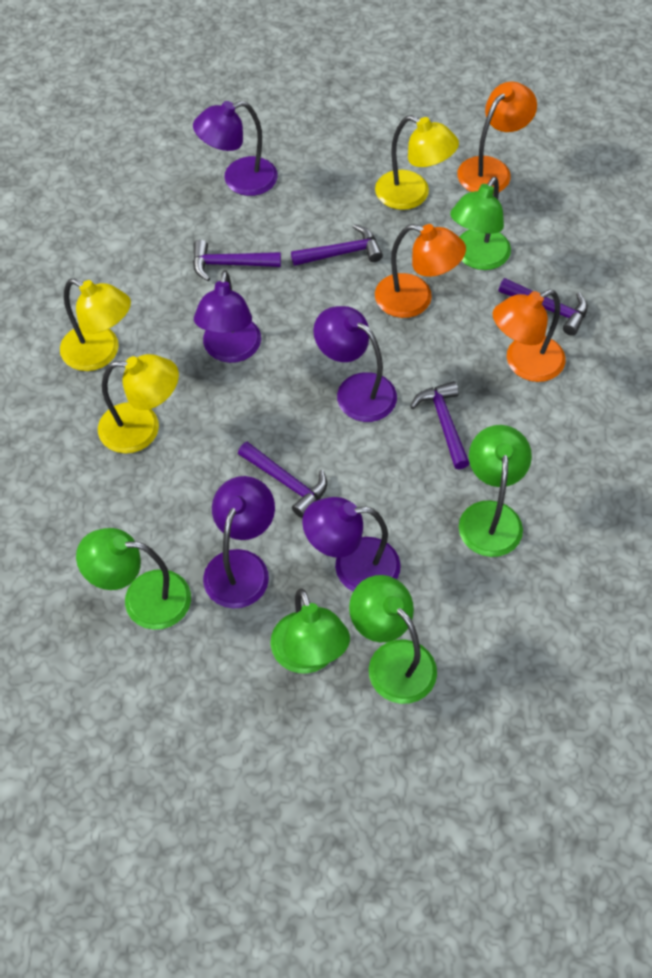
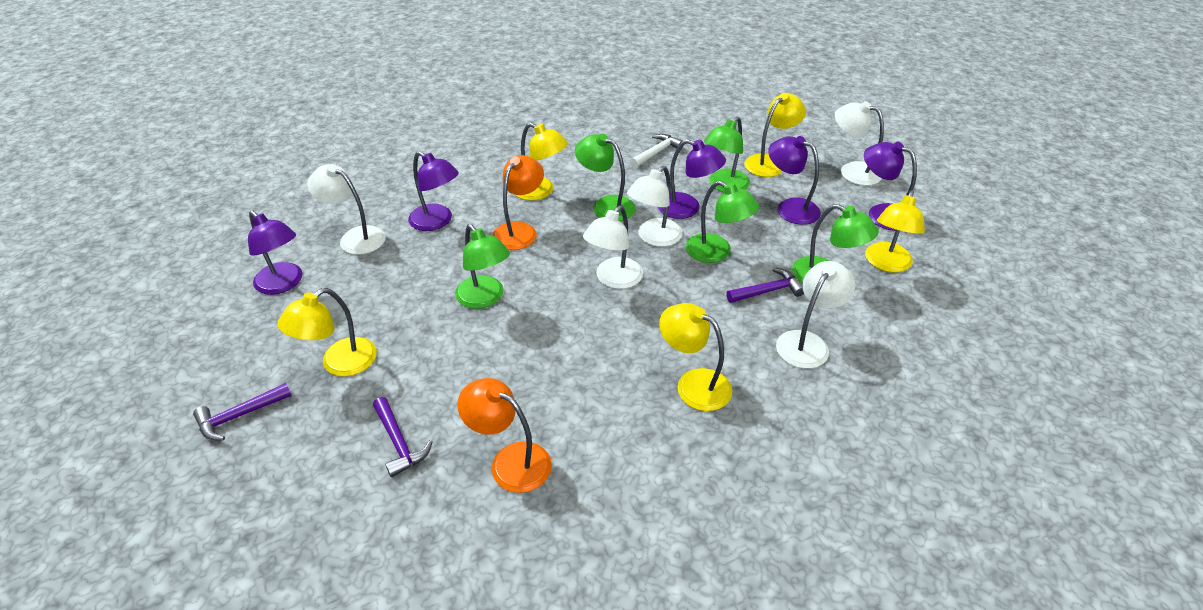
orange lamp: 3 -> 2
purple hammer: 5 -> 3
white hammer: 0 -> 1
white lamp: 0 -> 5
yellow lamp: 3 -> 5

